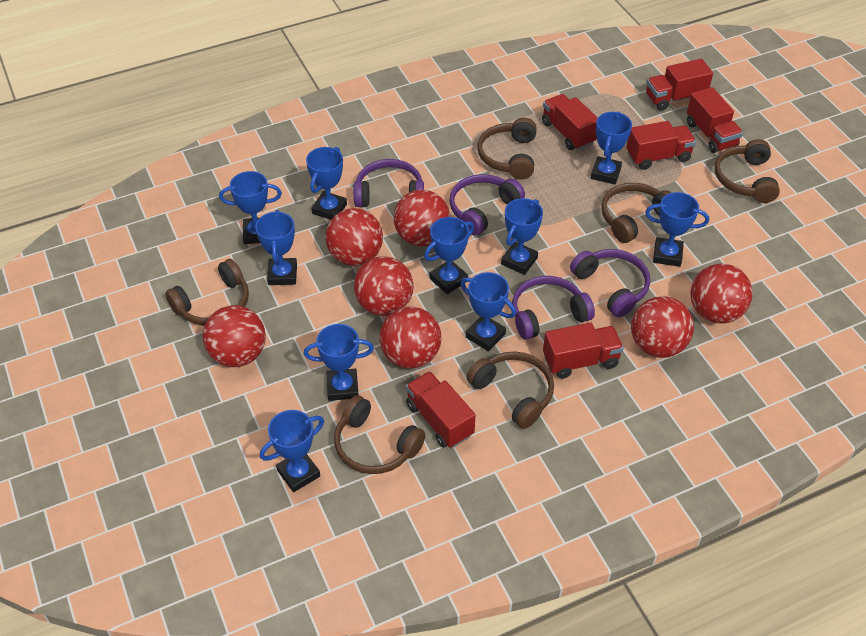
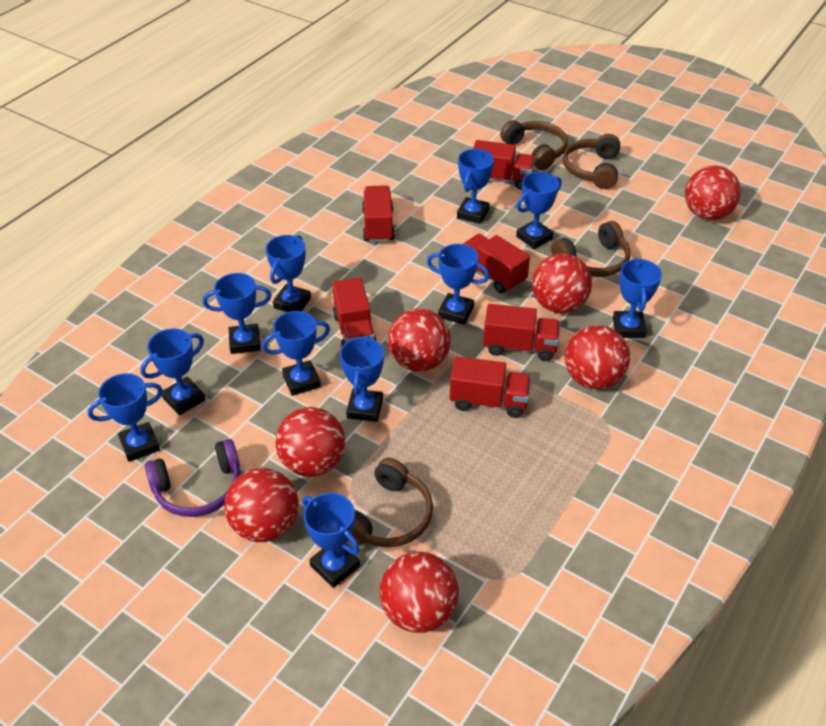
blue trophy: 10 -> 11
brown headphones: 6 -> 4
purple headphones: 4 -> 1

